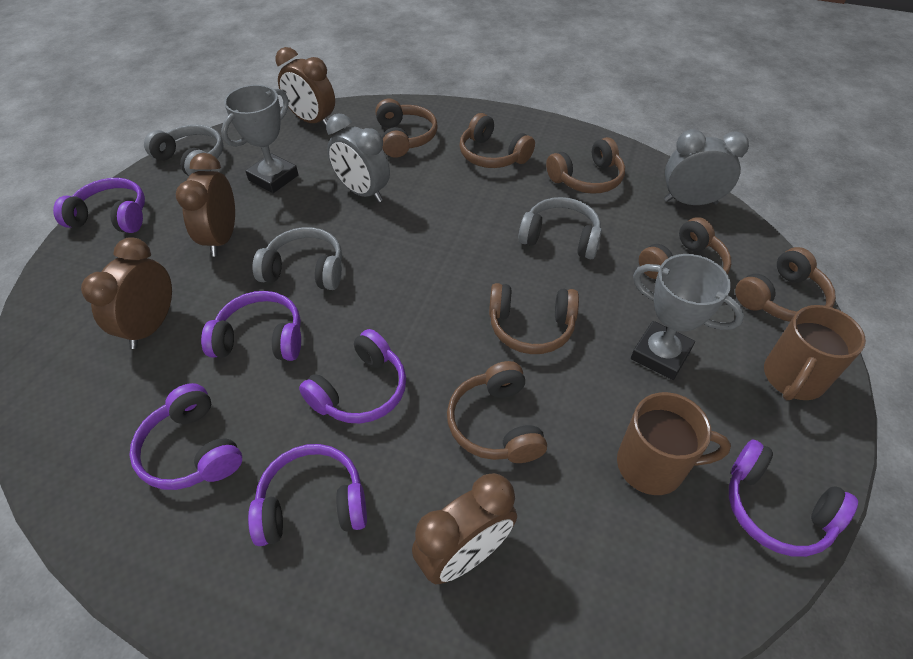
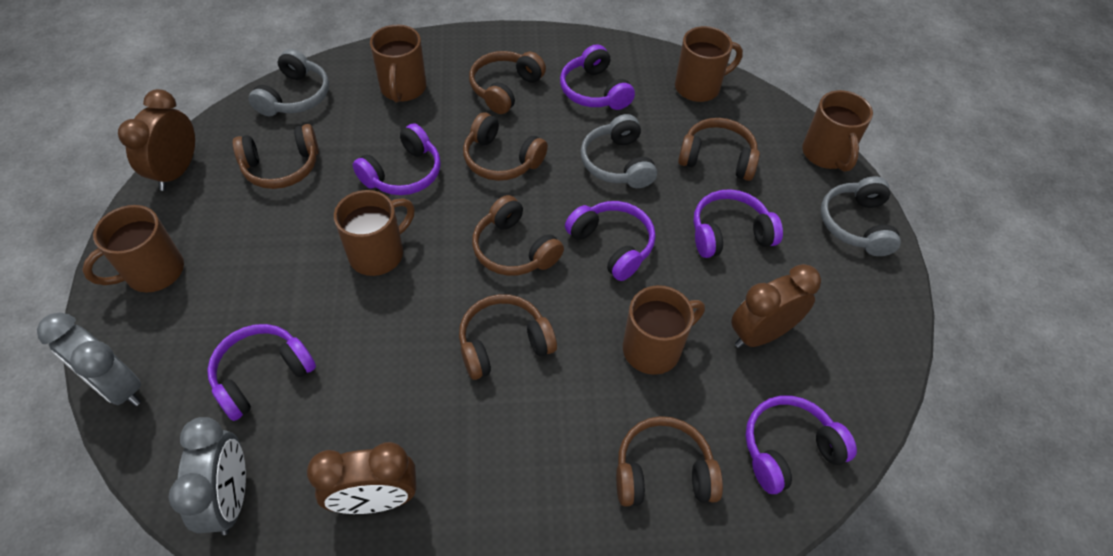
brown clock: 4 -> 3
brown mug: 2 -> 6
grey trophy: 2 -> 0

